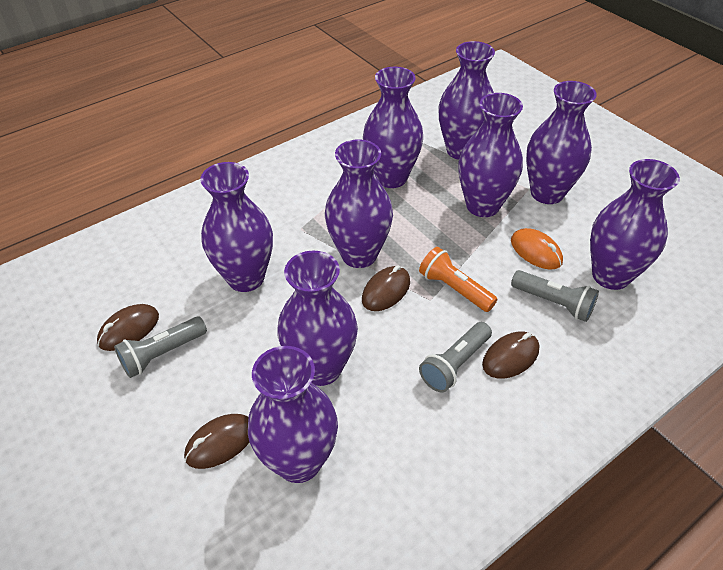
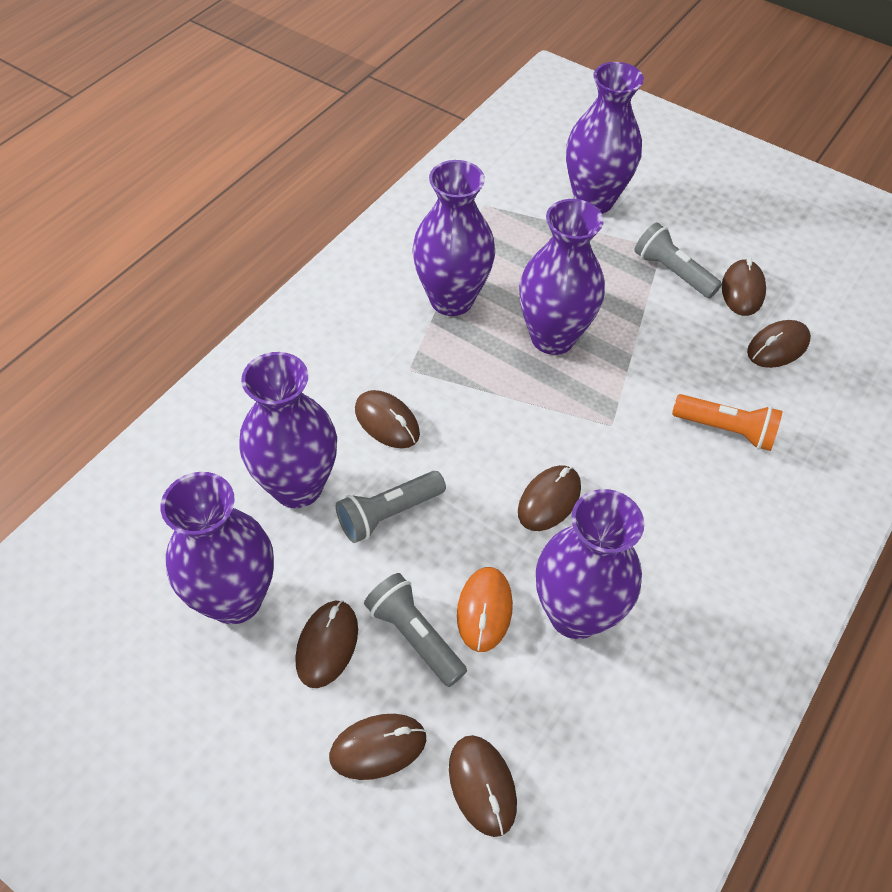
brown mouse: 4 -> 7
purple vase: 9 -> 6

